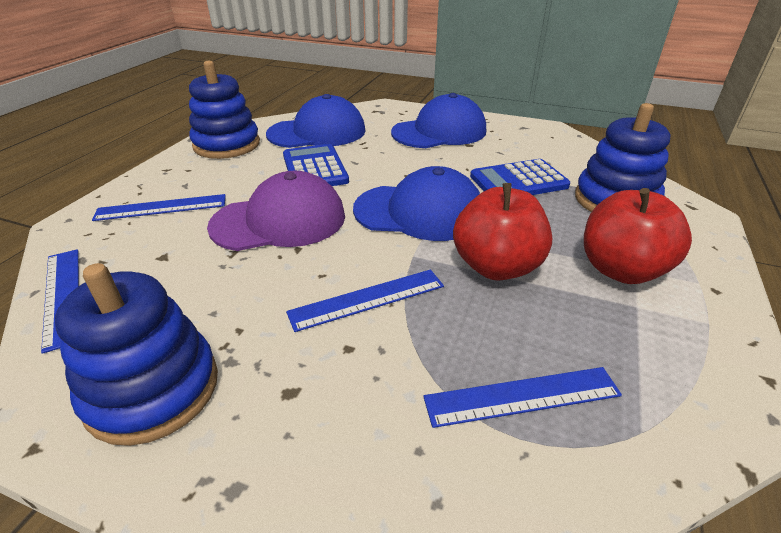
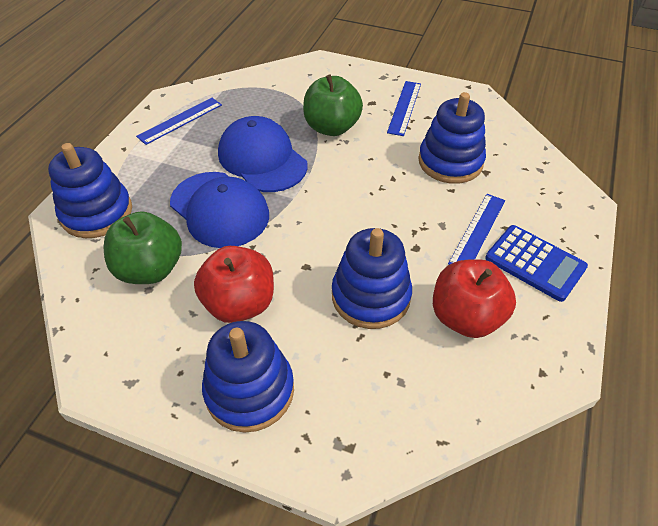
blue calculator: 2 -> 1
blue cap: 3 -> 2
blue ruler: 4 -> 3
blue stacking toy: 3 -> 4
green apple: 0 -> 2
purple cap: 1 -> 0

